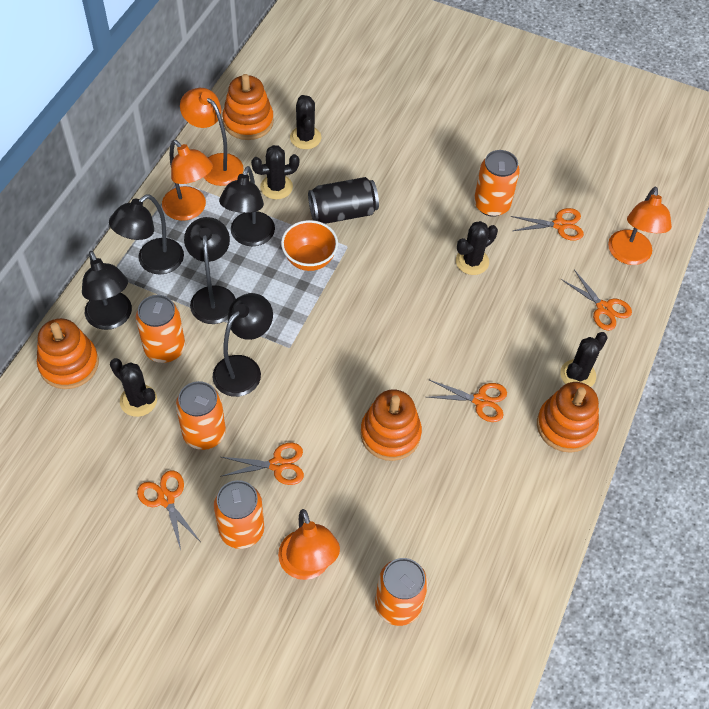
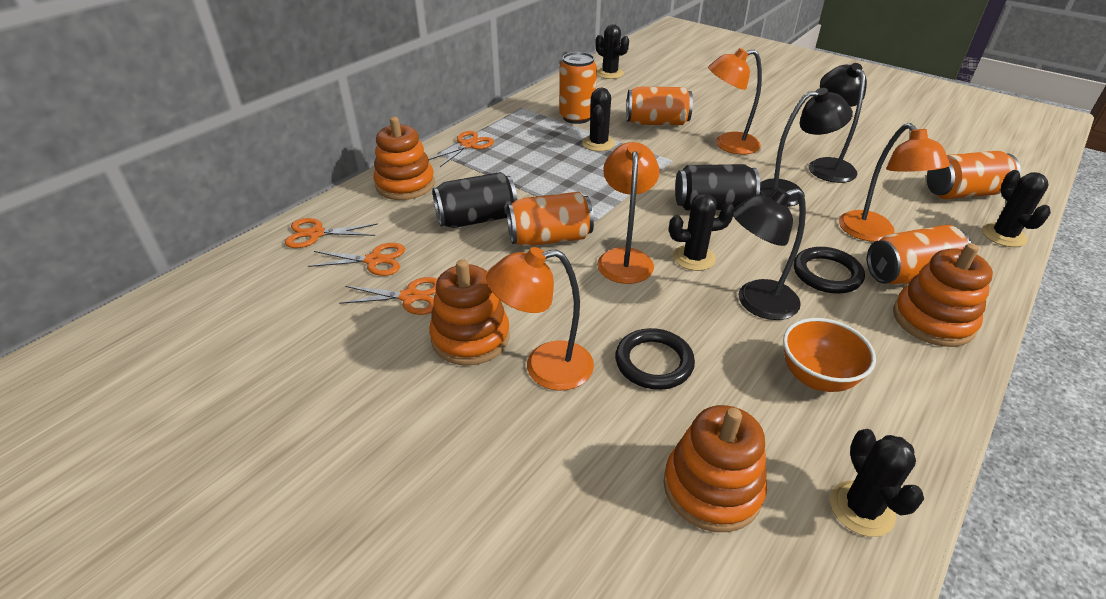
black can: 1 -> 2
black lamp: 5 -> 3
black ring: 0 -> 2
orange scissors: 5 -> 4

